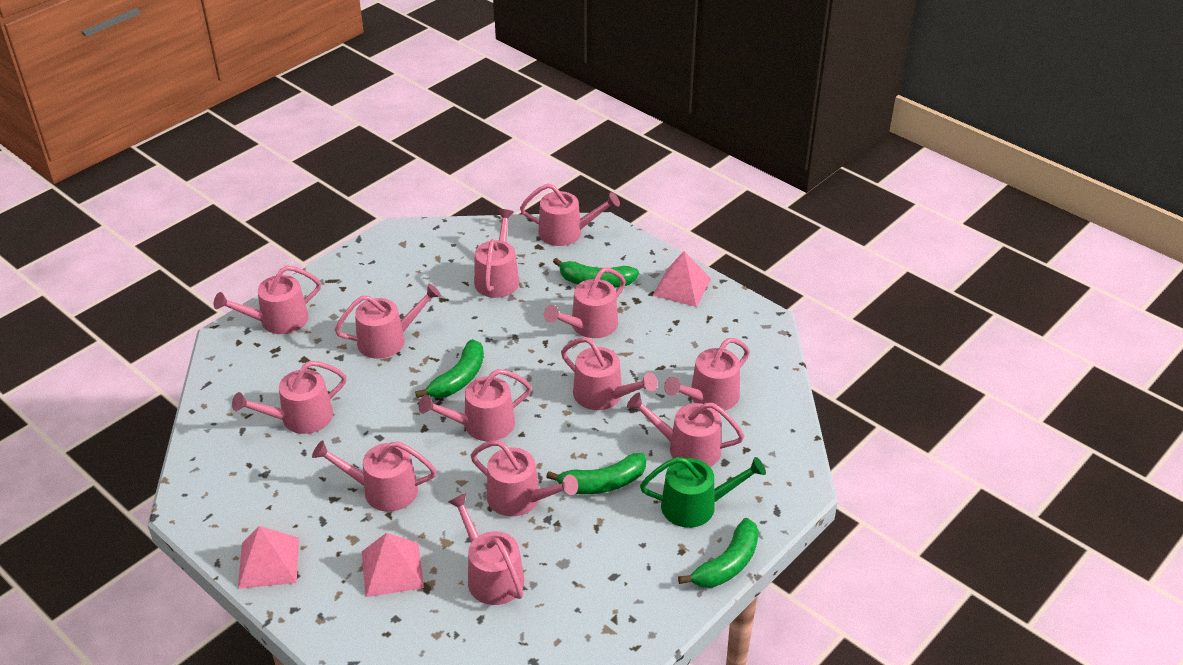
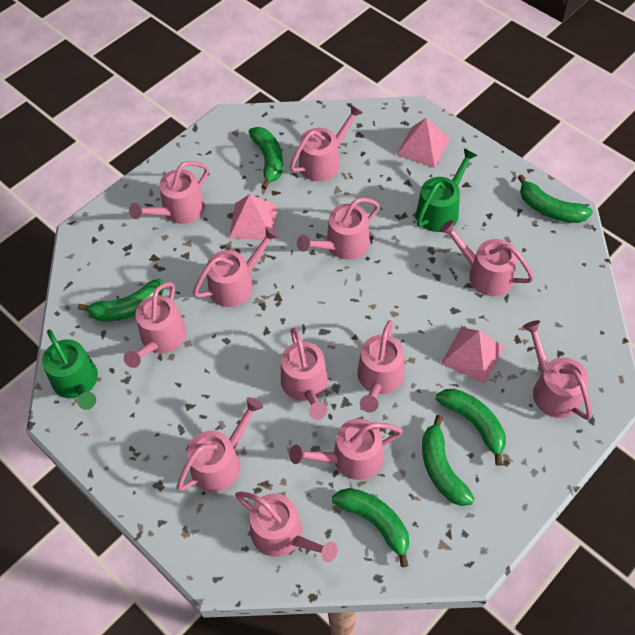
green banana: 4 -> 6
green watering can: 1 -> 2
pink watering can: 13 -> 12

